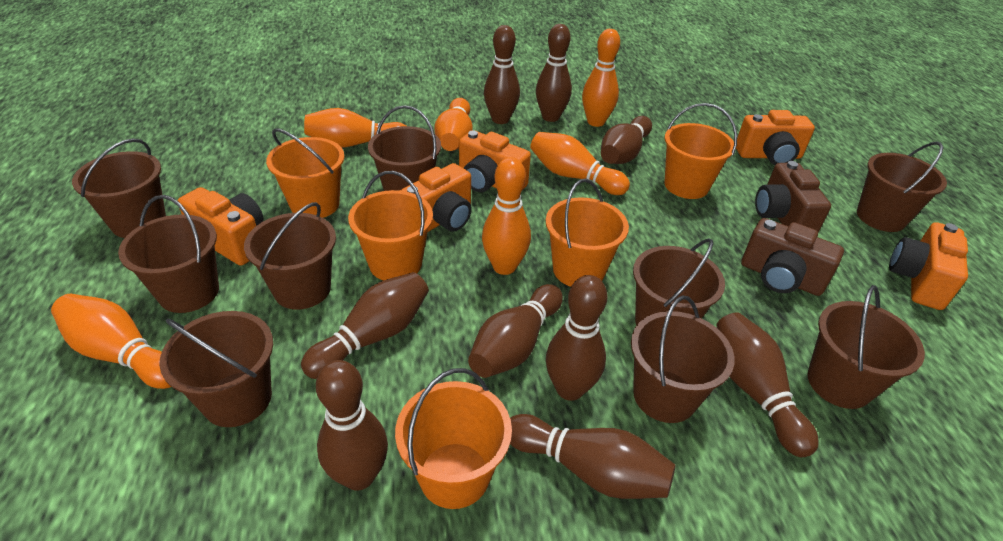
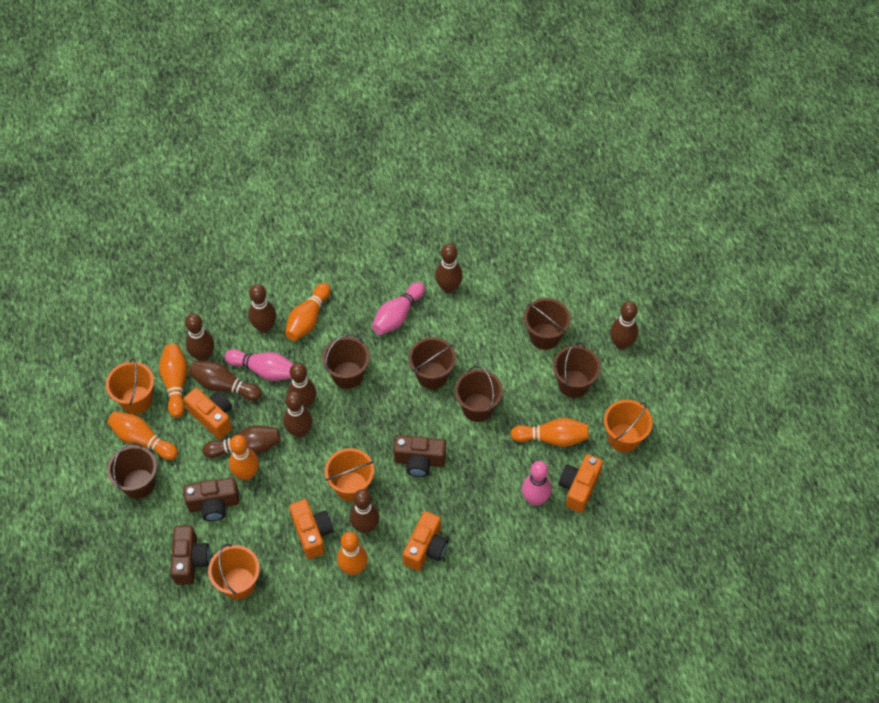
brown bucket: 9 -> 6
brown camera: 2 -> 3
orange bucket: 5 -> 4
orange camera: 5 -> 4
pink bowling pin: 0 -> 3

